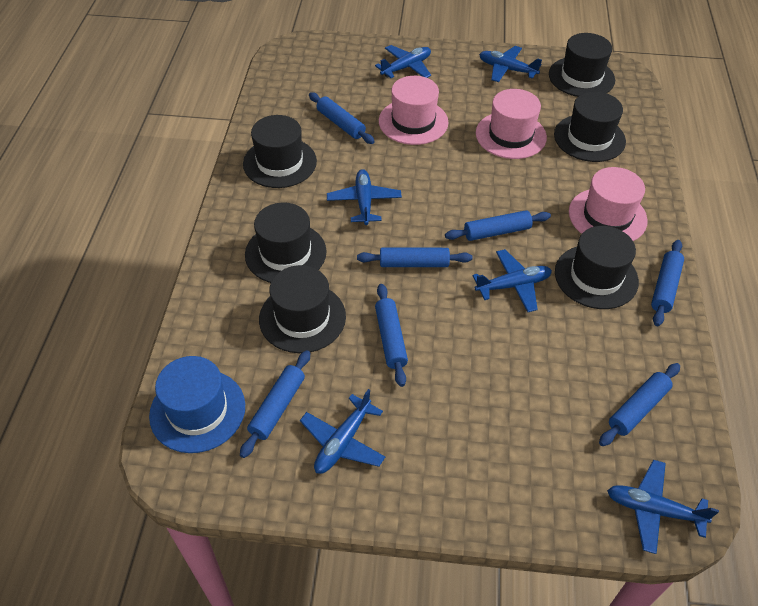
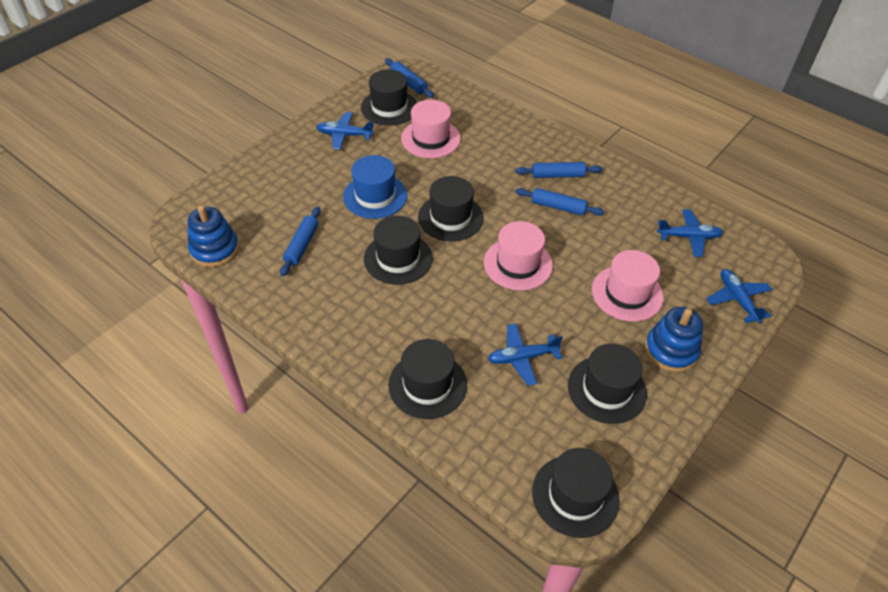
blue plane: 6 -> 4
blue rolling pin: 7 -> 4
blue stacking toy: 0 -> 2

